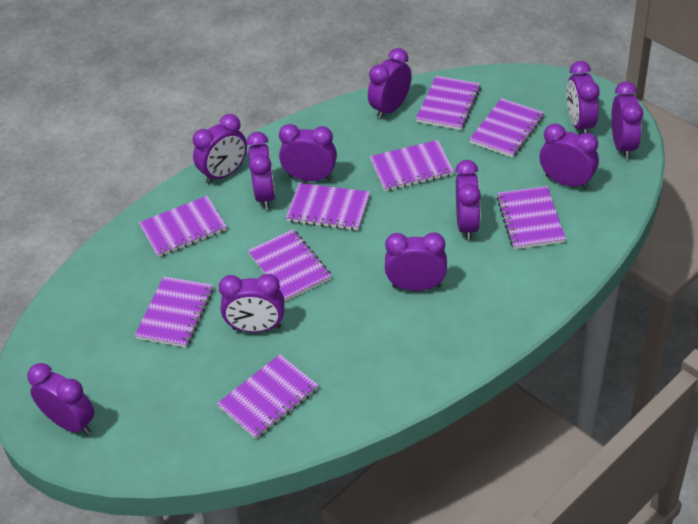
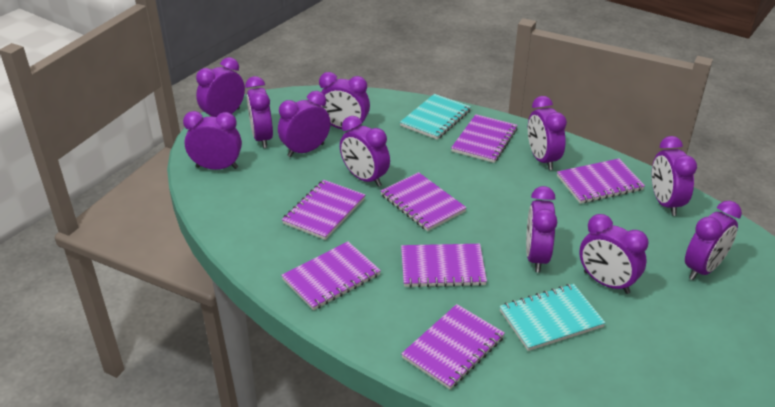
purple notebook: 9 -> 7
turquoise notebook: 0 -> 2

